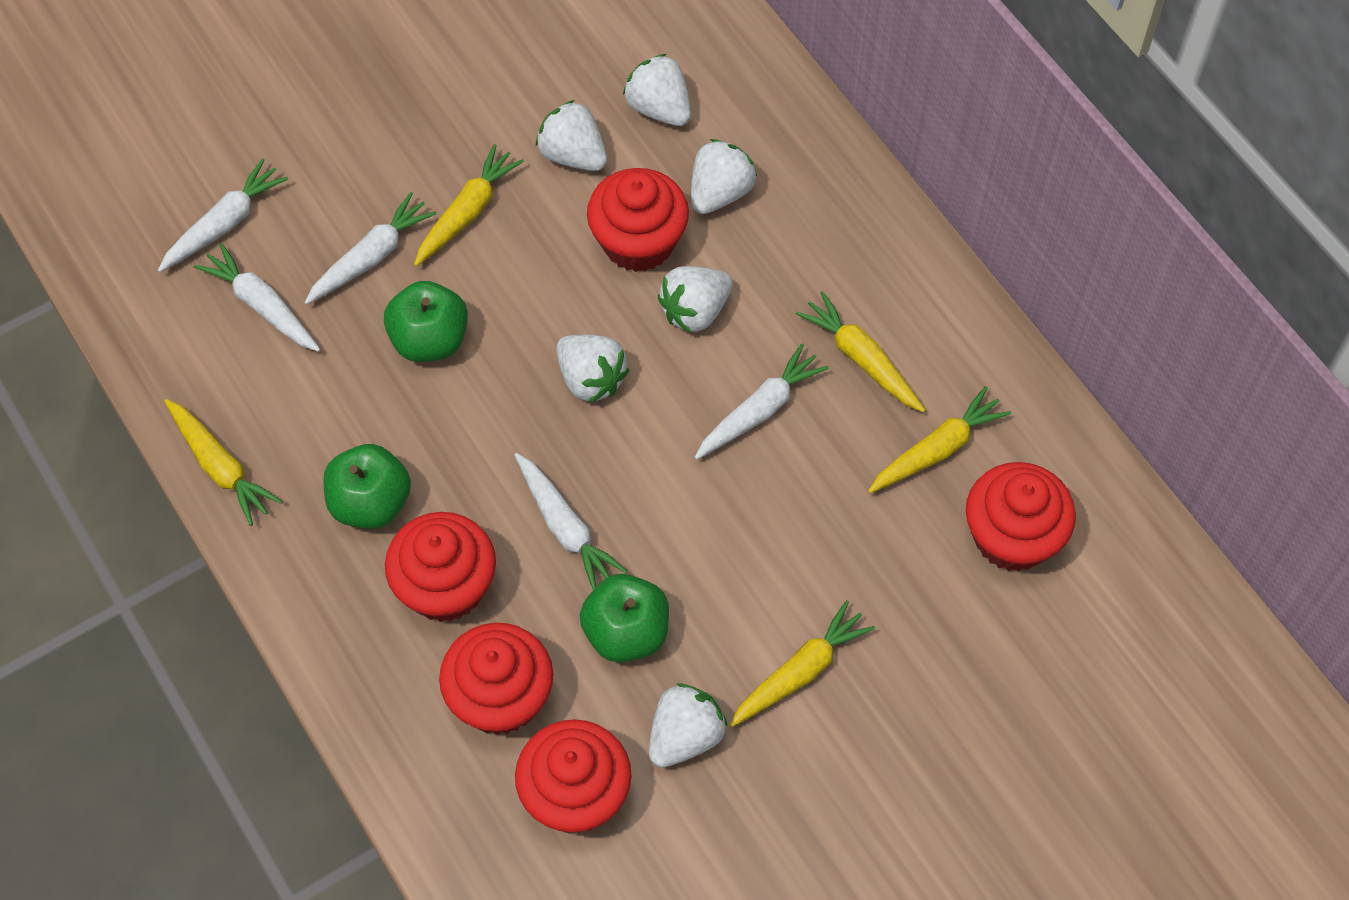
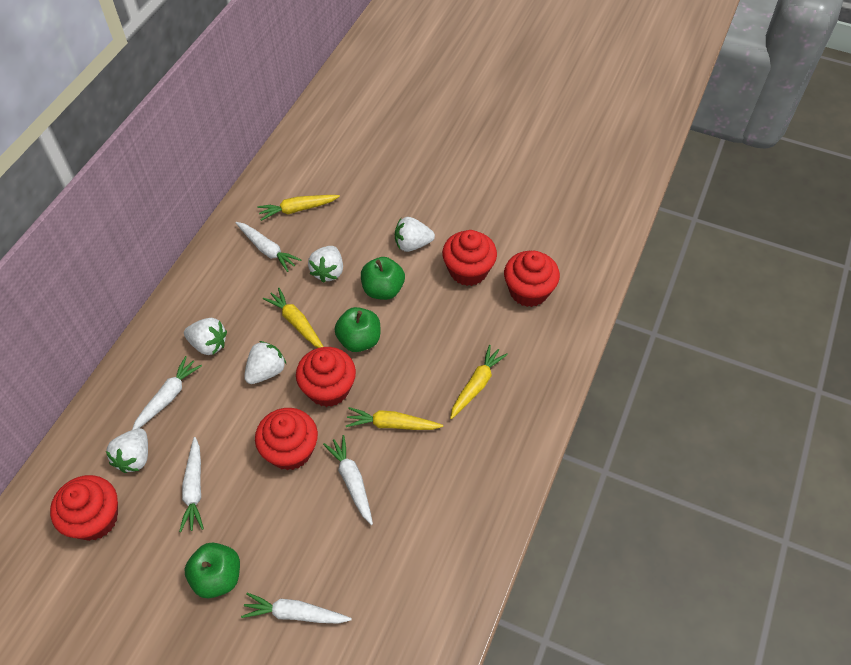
white strawberry: 6 -> 5
yellow carrot: 5 -> 4

